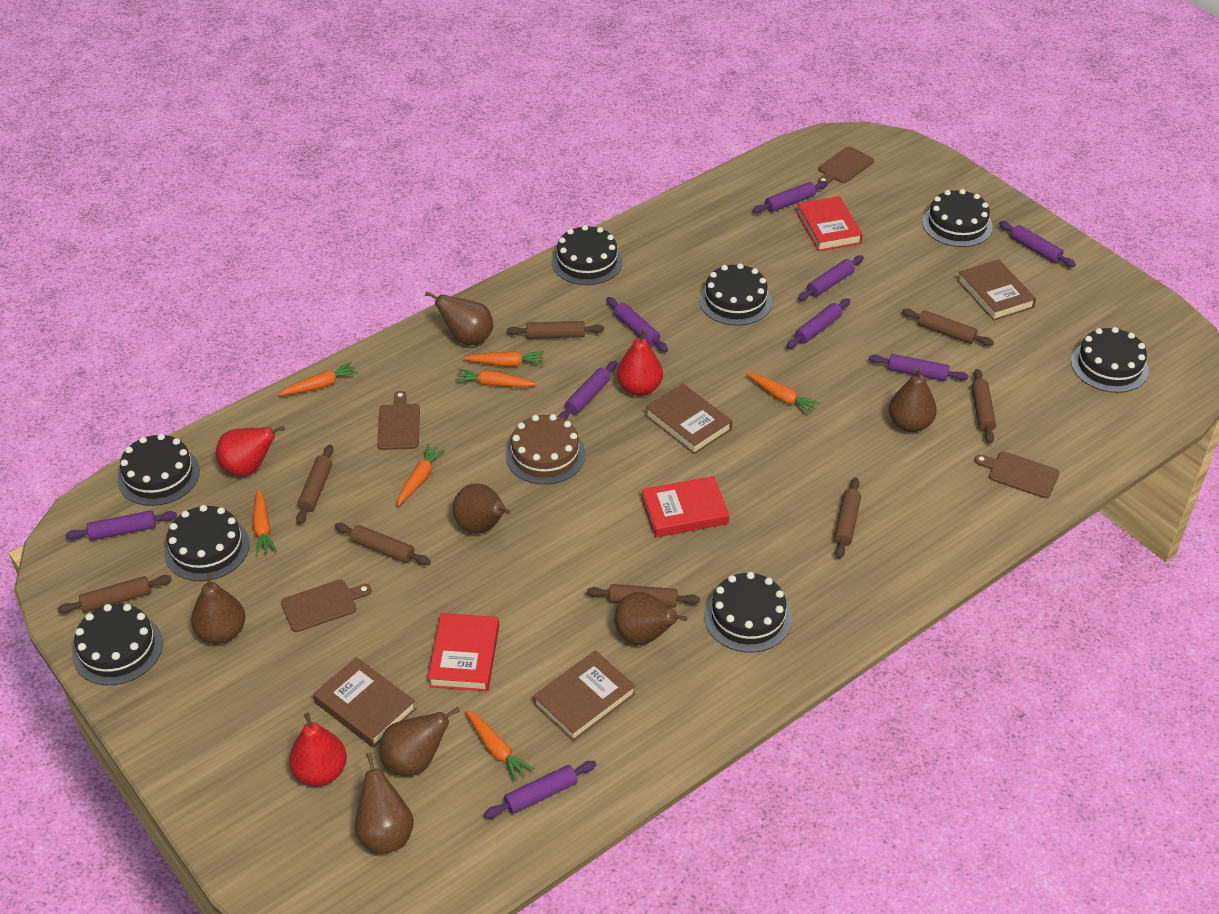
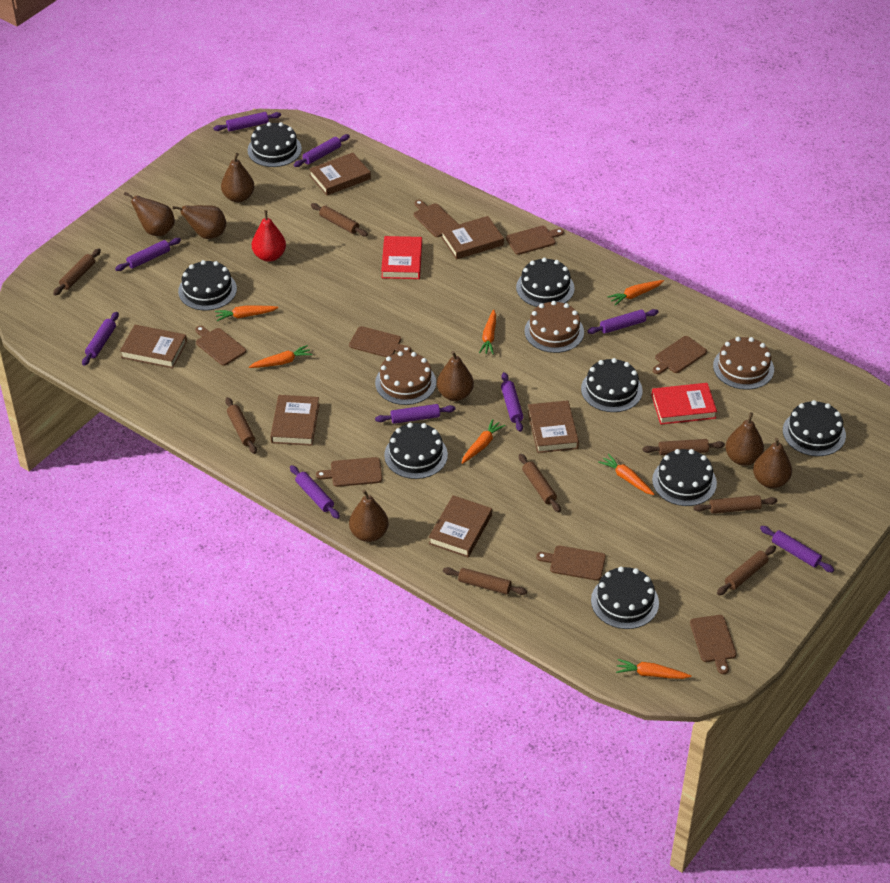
brown book: 4 -> 6
brown cake: 1 -> 3
brown cutting board: 4 -> 8
red book: 3 -> 2
red pear: 3 -> 1

